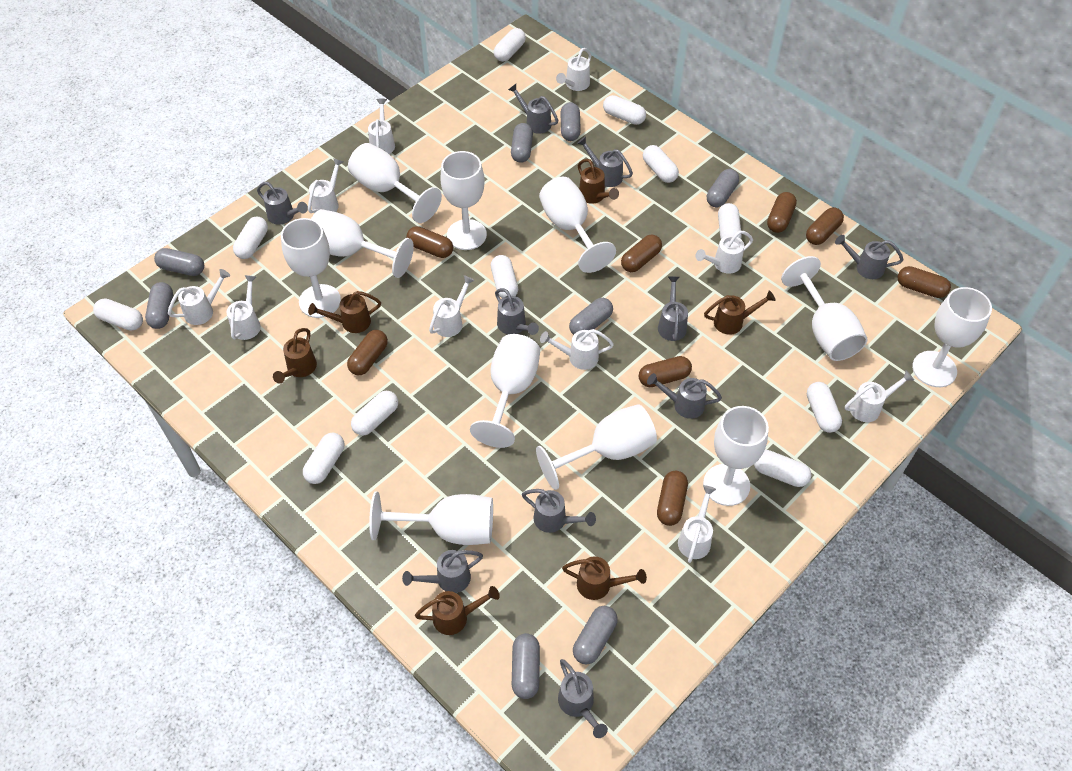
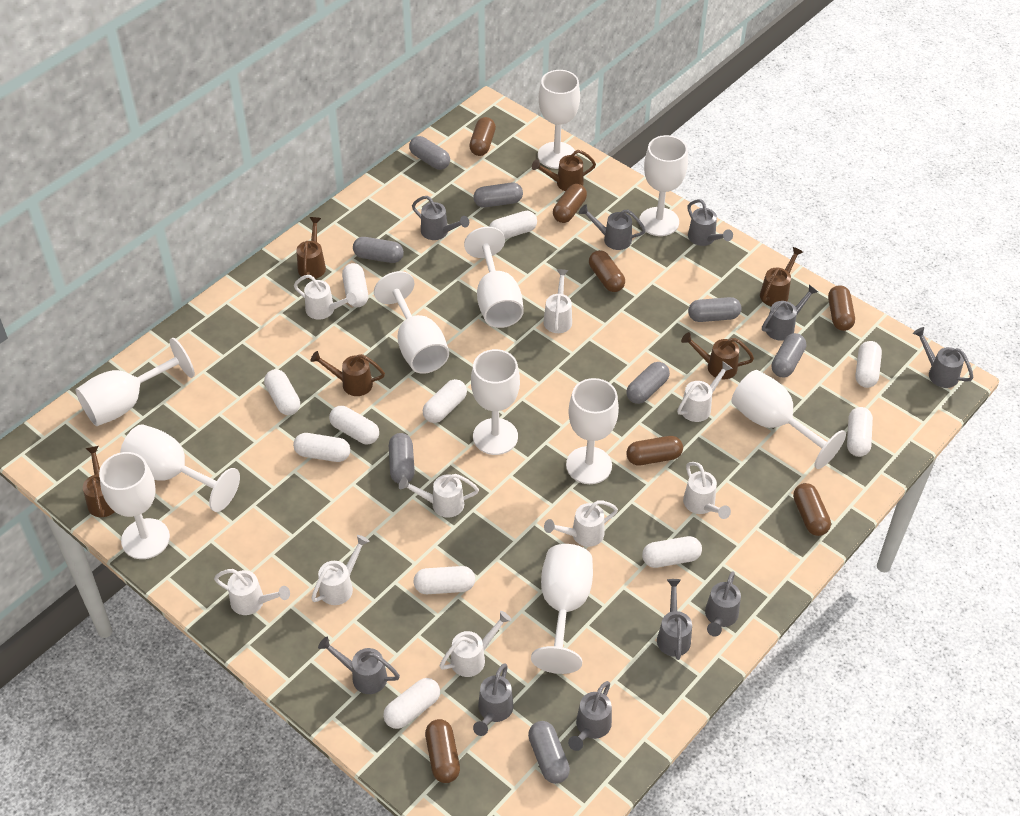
brown capsule: 8 -> 7
white watering can: 10 -> 9

